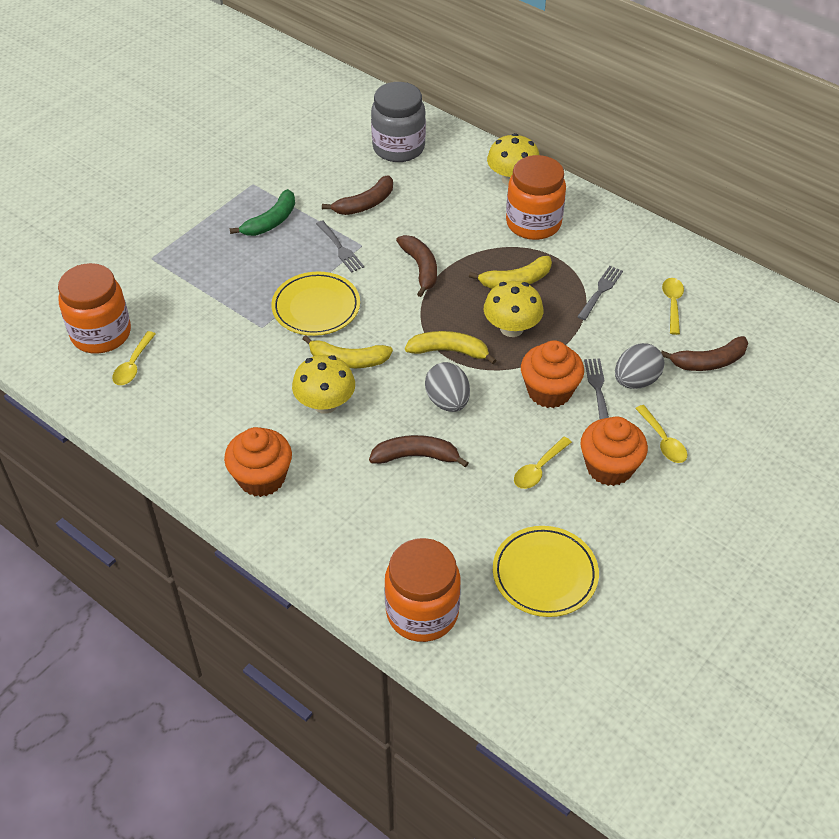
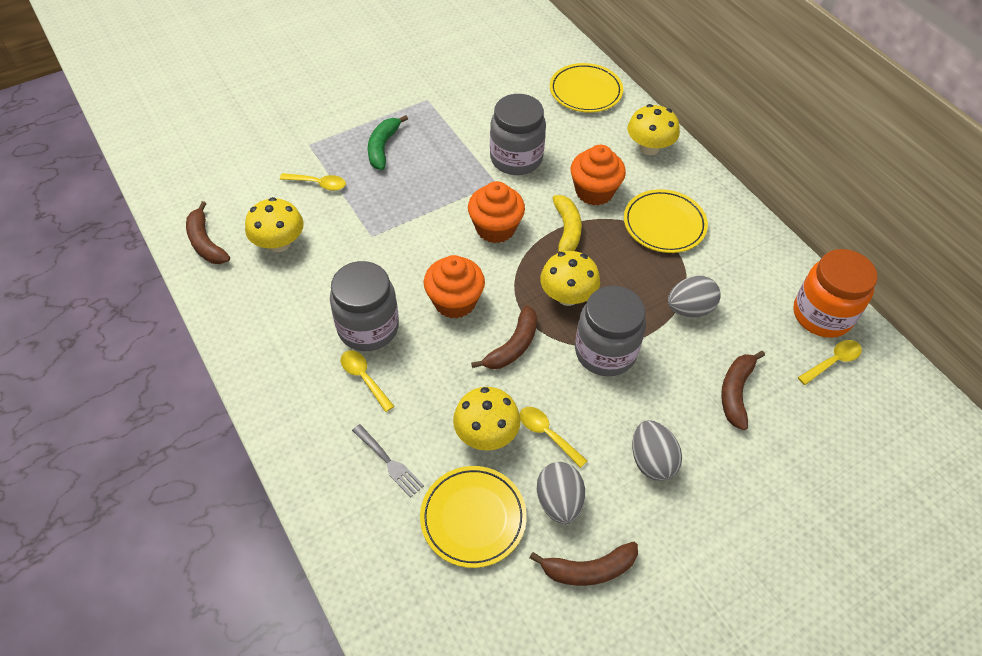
grey egg: 2 -> 3
grey fork: 3 -> 1
grey jar: 1 -> 3
orange jar: 3 -> 1
yellow banana: 3 -> 1
yellow mushroom: 3 -> 4
yellow plate: 2 -> 3

